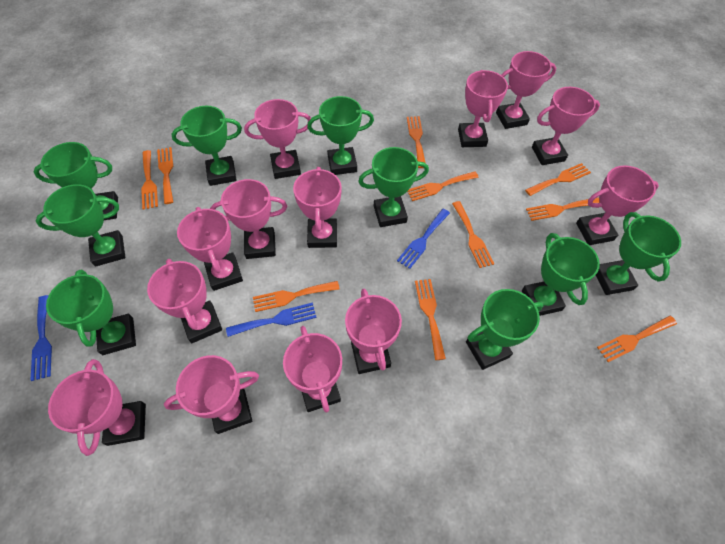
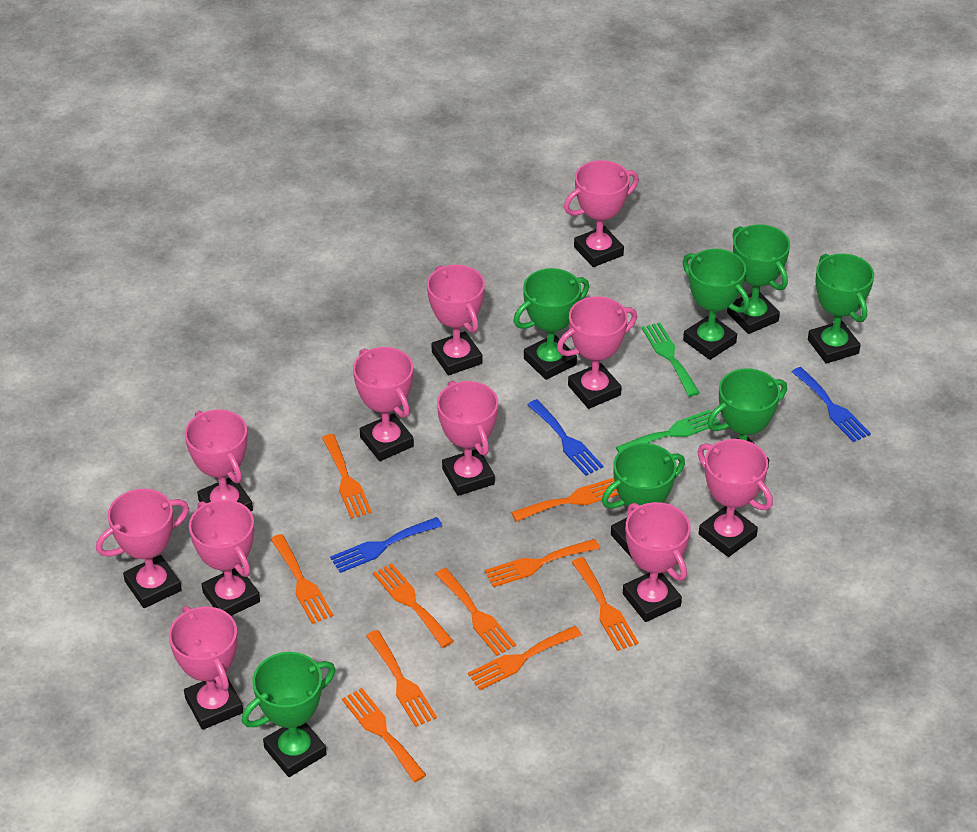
green fork: 0 -> 2
green trophy: 9 -> 7
pink trophy: 13 -> 11

